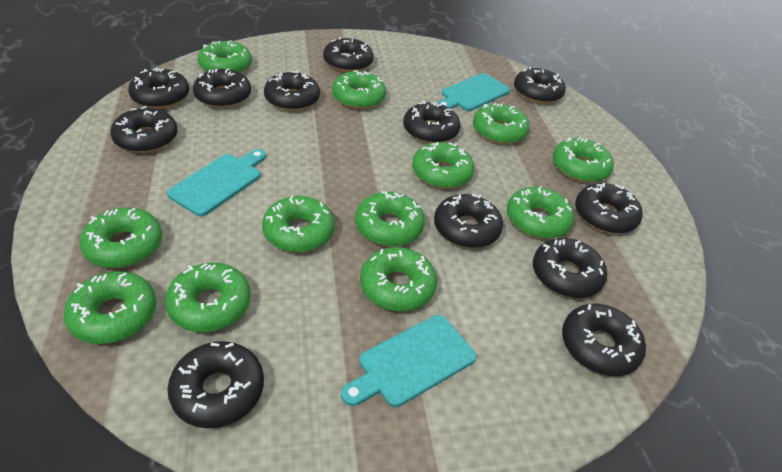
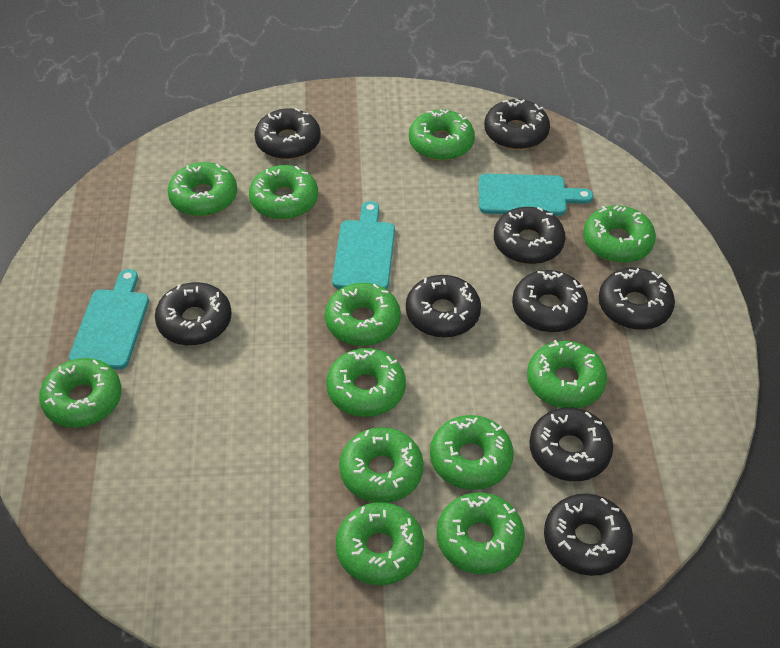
black donut: 12 -> 9

